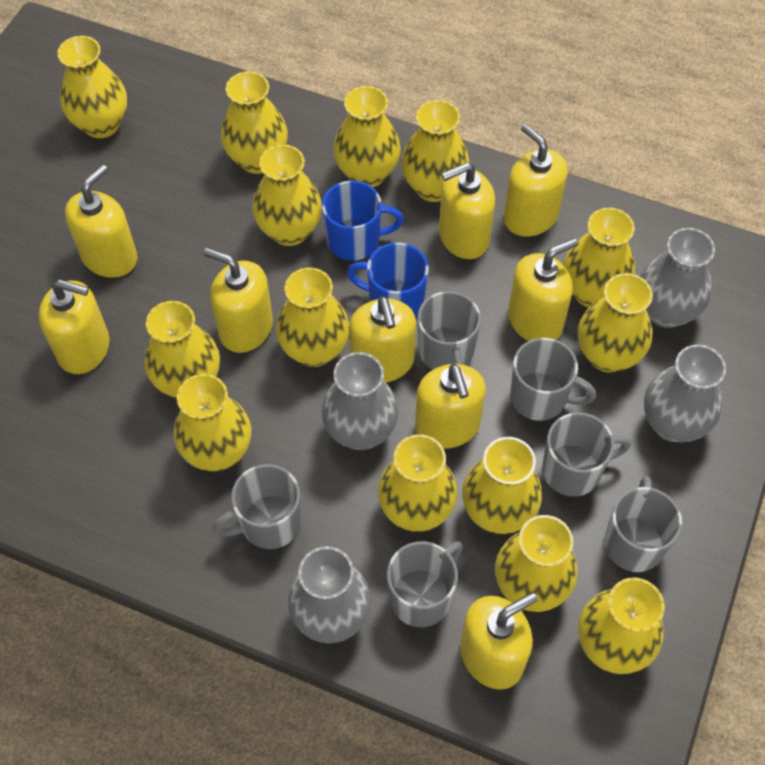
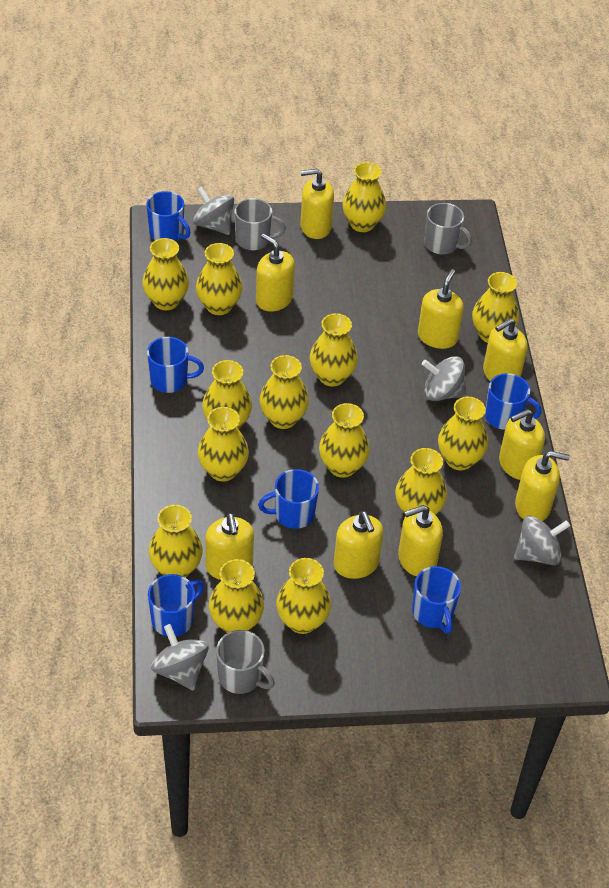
blue mug: 2 -> 6
grey mug: 6 -> 3
grey spinning top: 0 -> 4
grey vase: 4 -> 0

